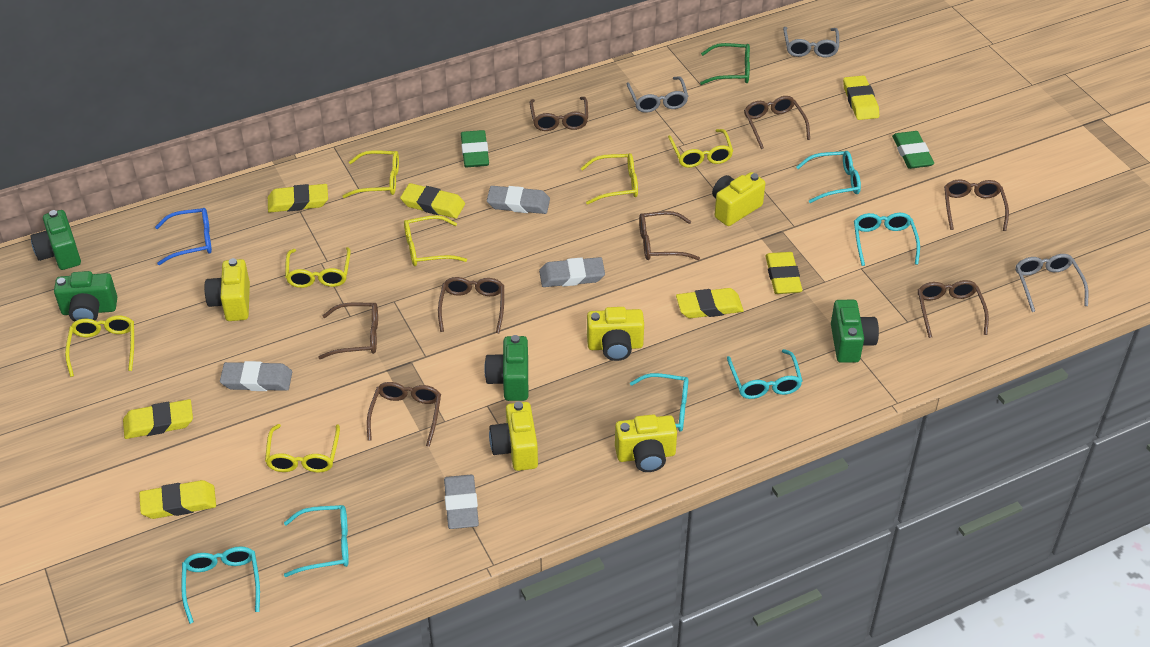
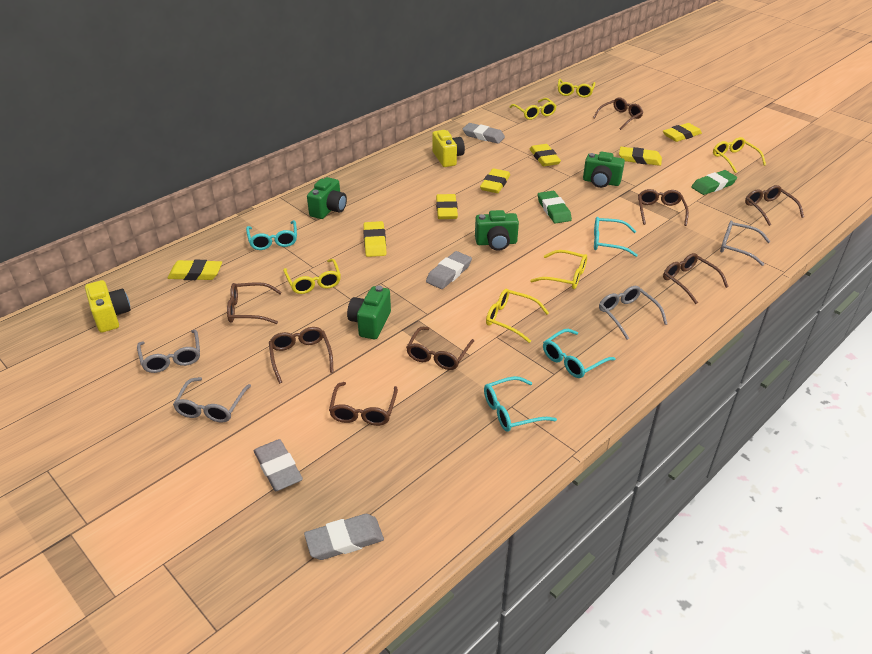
blue glasses: 1 -> 0
green glasses: 1 -> 0
grey glasses: 3 -> 4
turquoise glasses: 6 -> 4
yellow camera: 5 -> 2
yellow glasses: 7 -> 6

